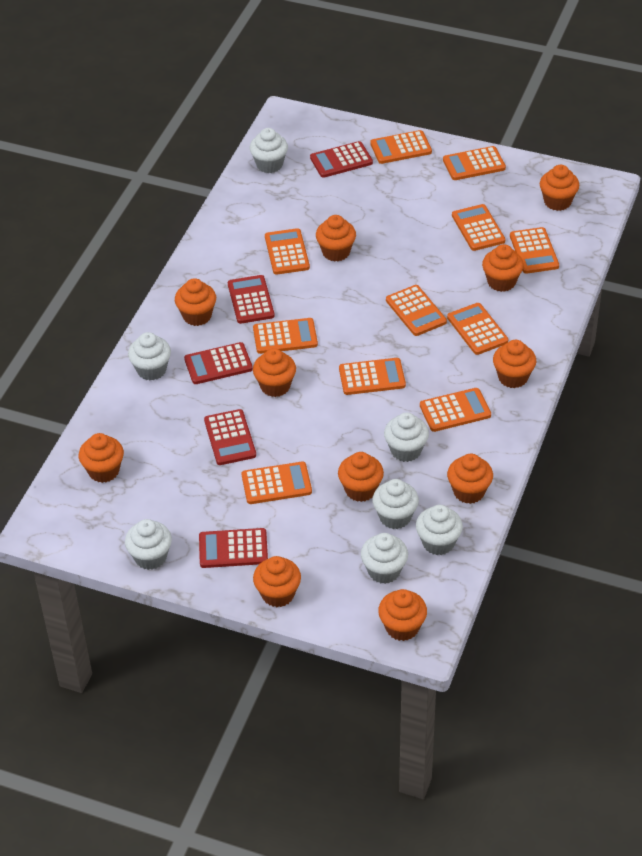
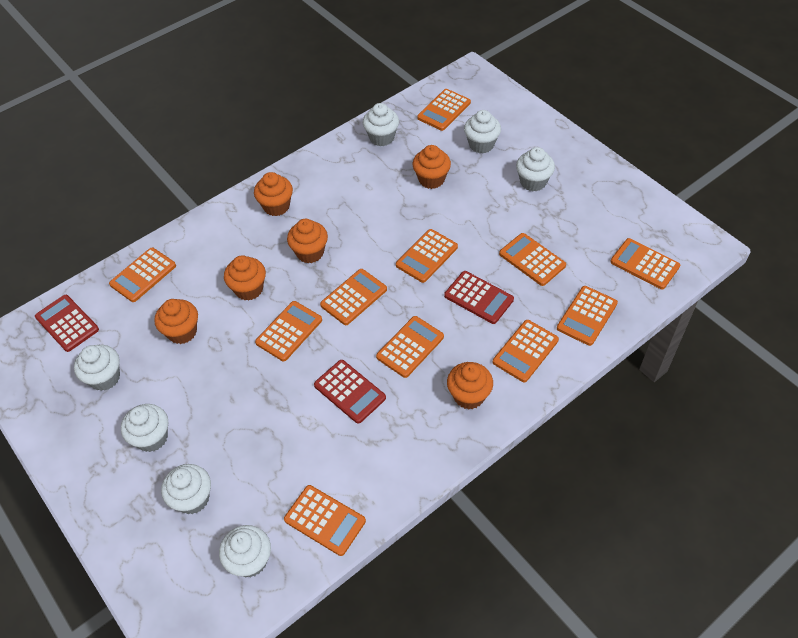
orange cupcake: 11 -> 6
red calculator: 5 -> 3

